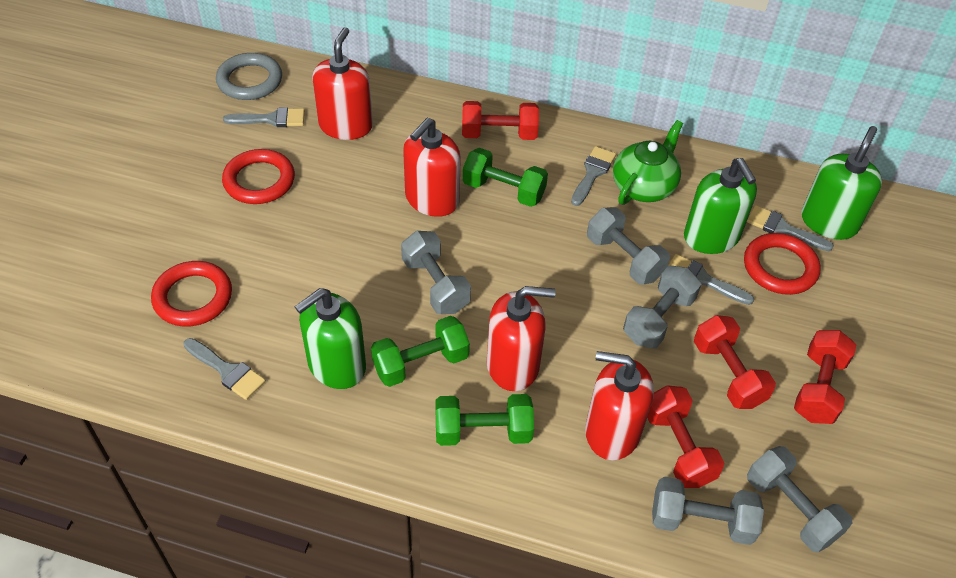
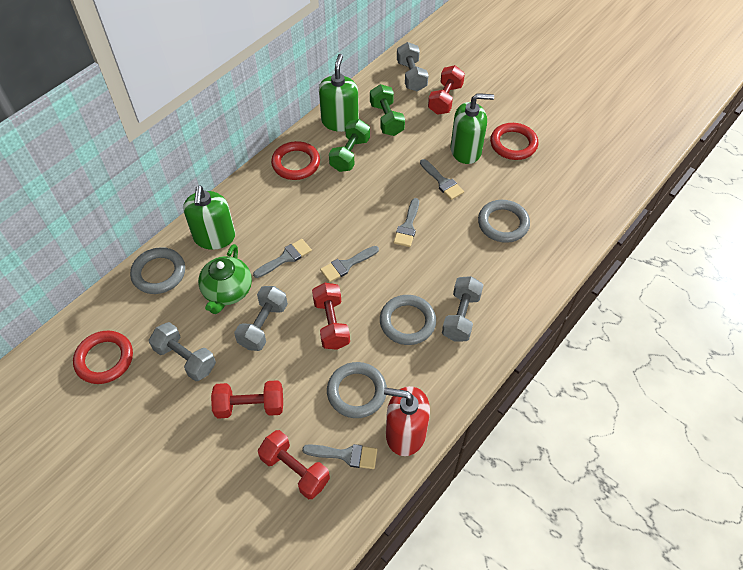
green dumbbell: 3 -> 2
grey dumbbell: 5 -> 4
grey ring: 1 -> 4
red soap dispenser: 4 -> 1

